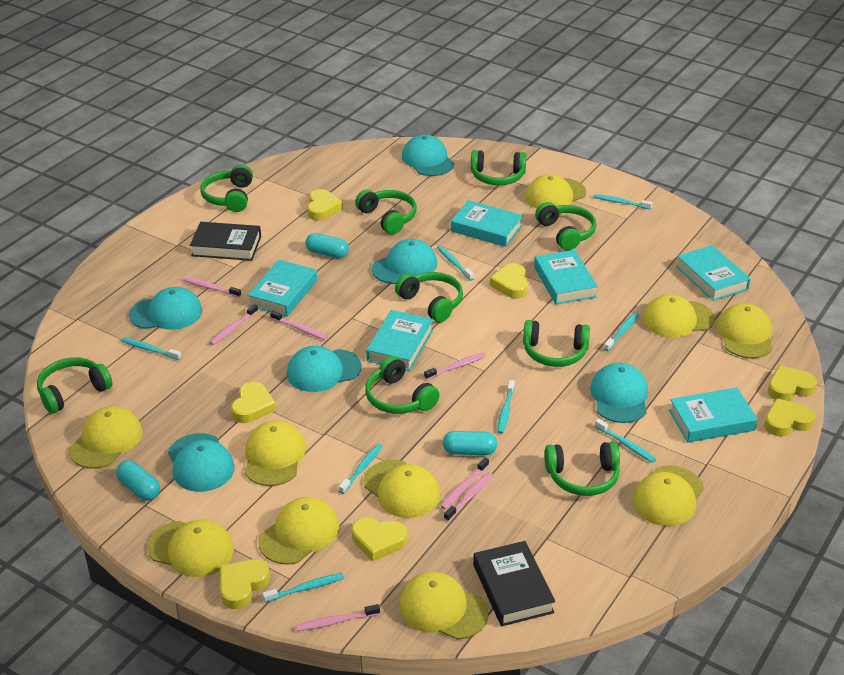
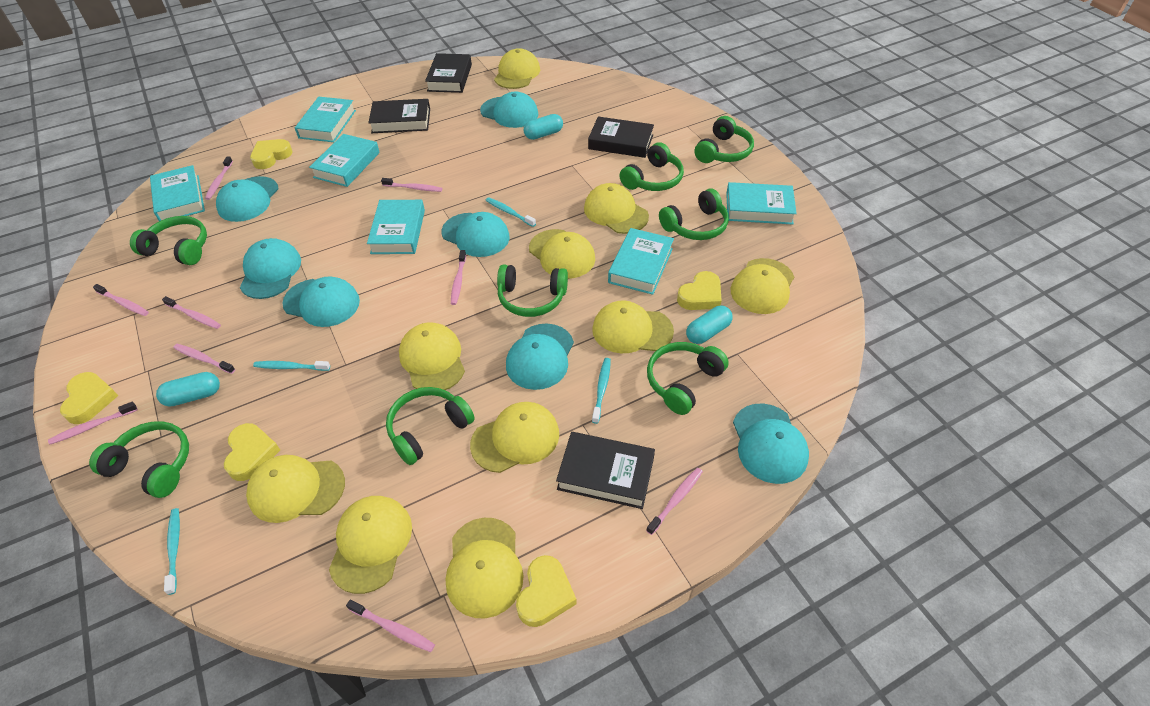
black book: 2 -> 4
green headphones: 9 -> 8
pink toothbrush: 7 -> 9
turquoise cap: 6 -> 7
turquoise toothbrush: 8 -> 4
yellow heart: 7 -> 5

